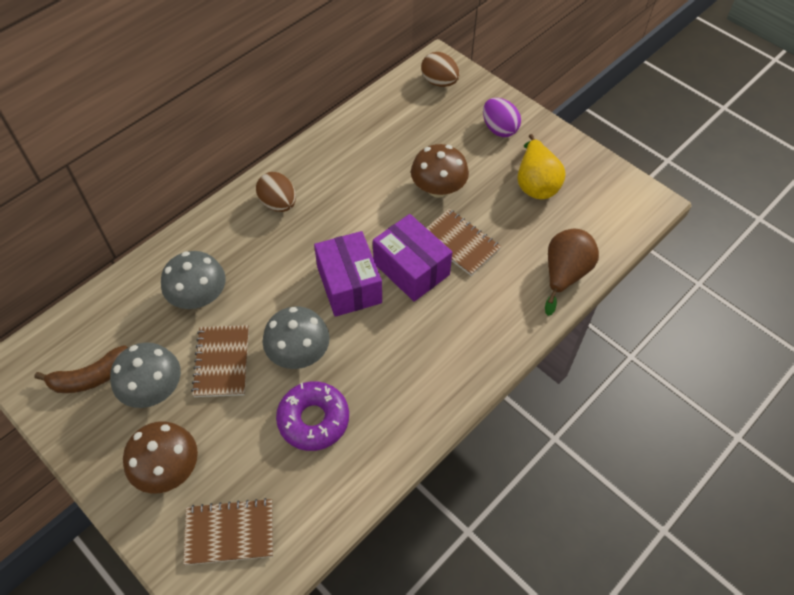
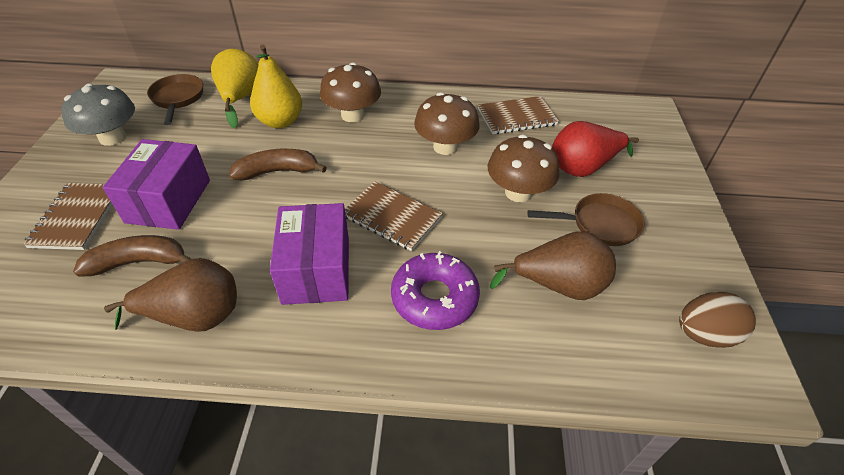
brown banana: 1 -> 2
brown egg: 2 -> 1
brown mushroom: 2 -> 3
brown pan: 0 -> 2
brown pear: 1 -> 2
grey mushroom: 3 -> 1
purple egg: 1 -> 0
red pear: 0 -> 1
yellow pear: 1 -> 2

